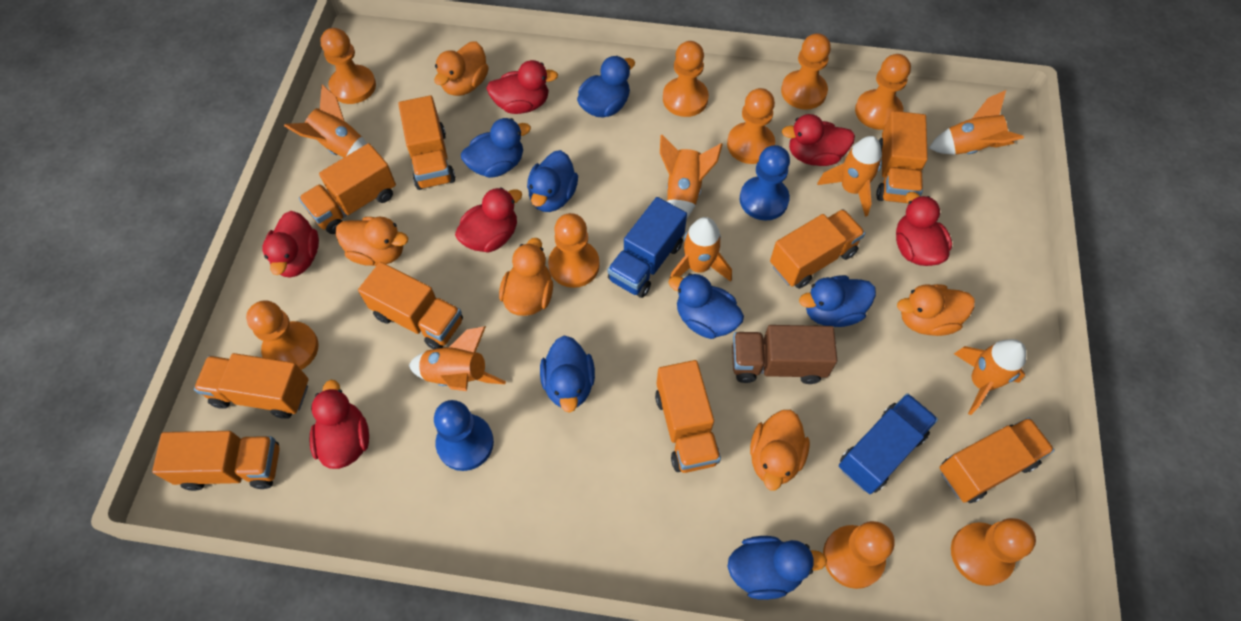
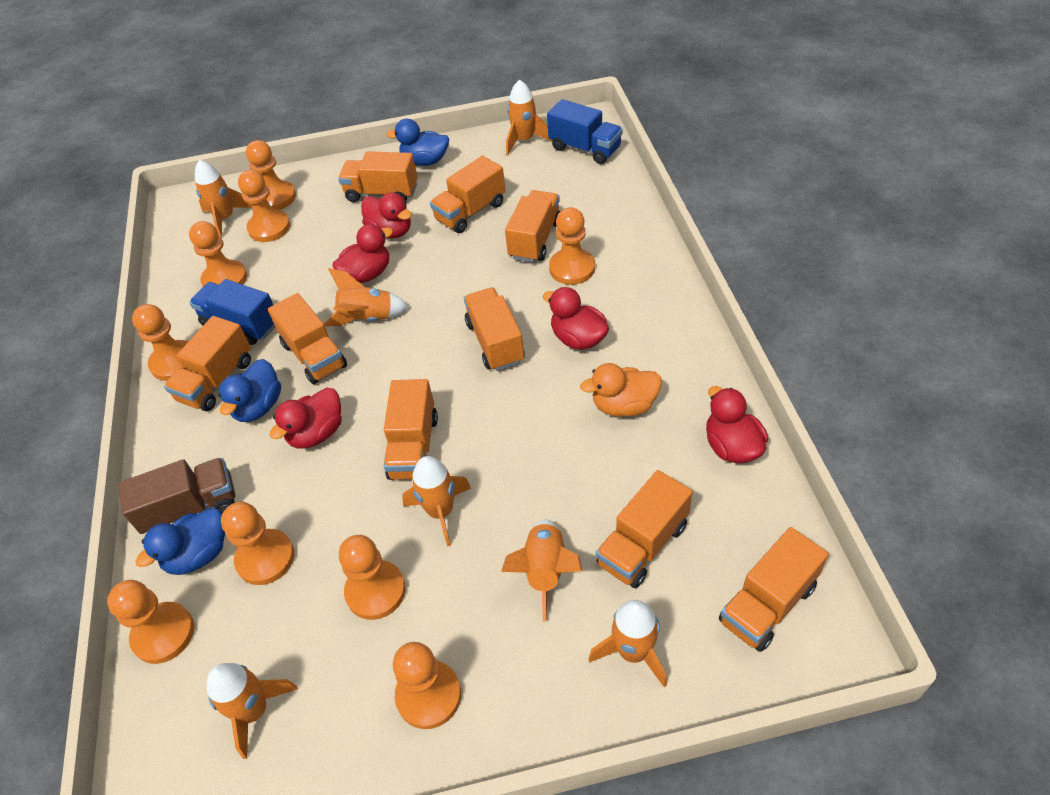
blue duck: 7 -> 3
blue pawn: 2 -> 0
orange duck: 5 -> 1
red duck: 6 -> 5

